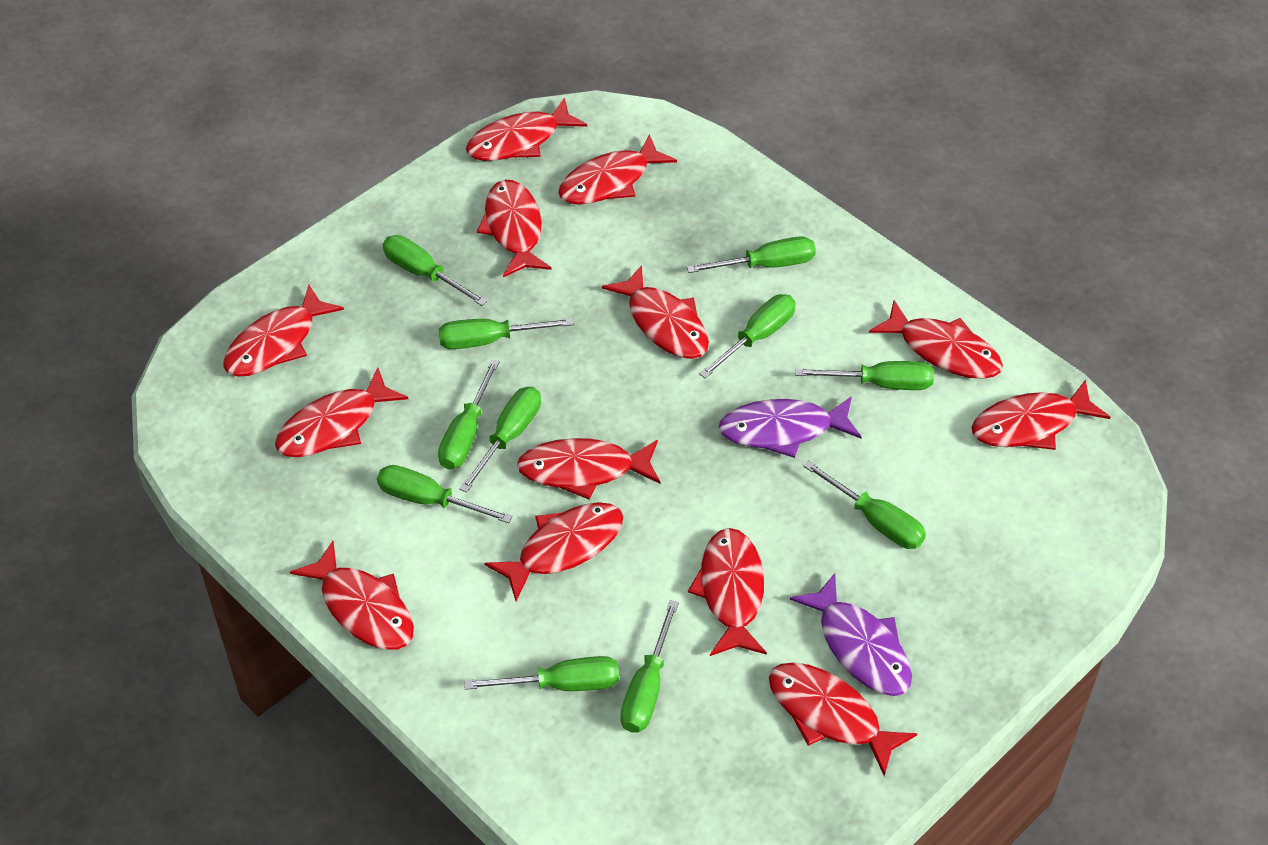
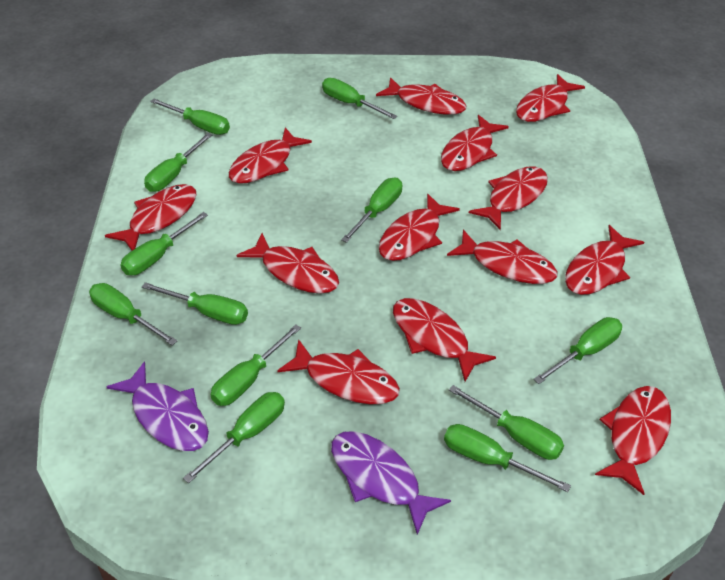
green screwdriver: 11 -> 12

